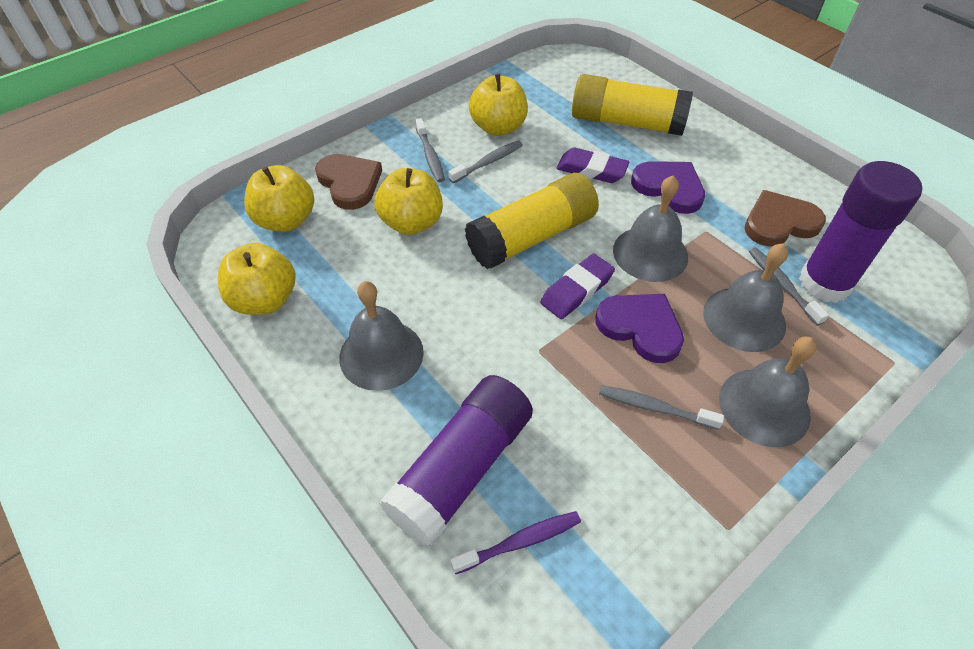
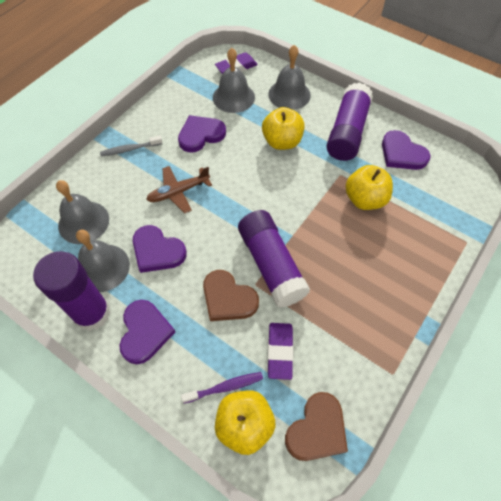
brown plane: 0 -> 1
grey toothbrush: 4 -> 1
purple glue stick: 2 -> 3
purple heart: 2 -> 4
yellow apple: 4 -> 3
yellow glue stick: 2 -> 0

